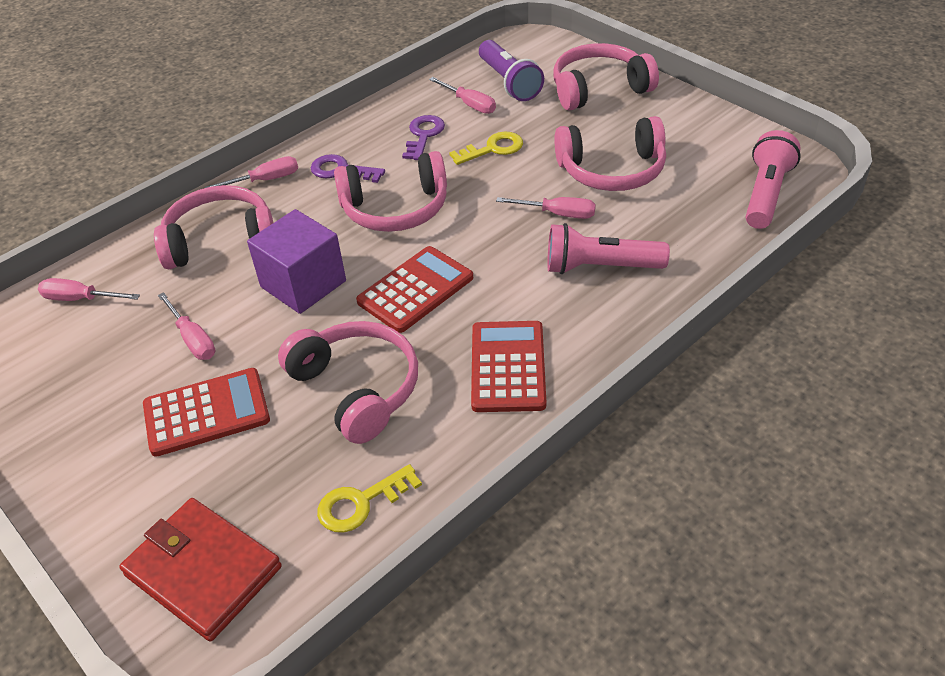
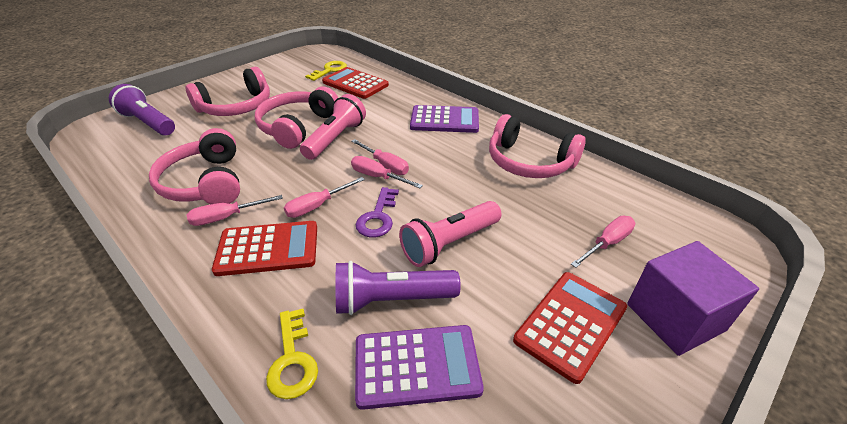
pink headphones: 5 -> 4
purple calculator: 0 -> 2
purple flashlight: 1 -> 2
purple key: 2 -> 1
red wallet: 1 -> 0

